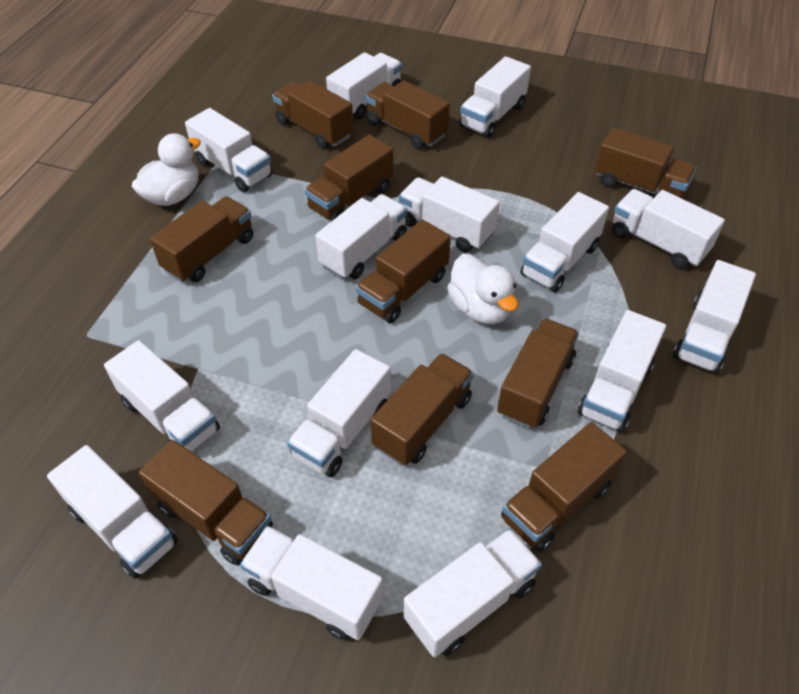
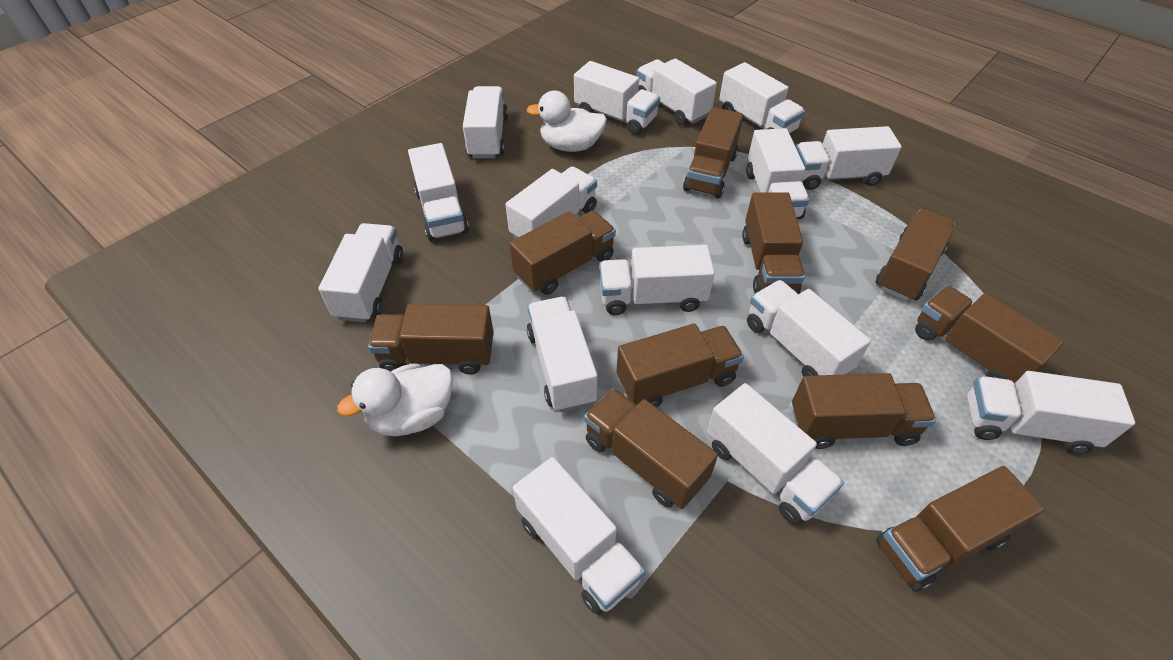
white truck: 14 -> 15

